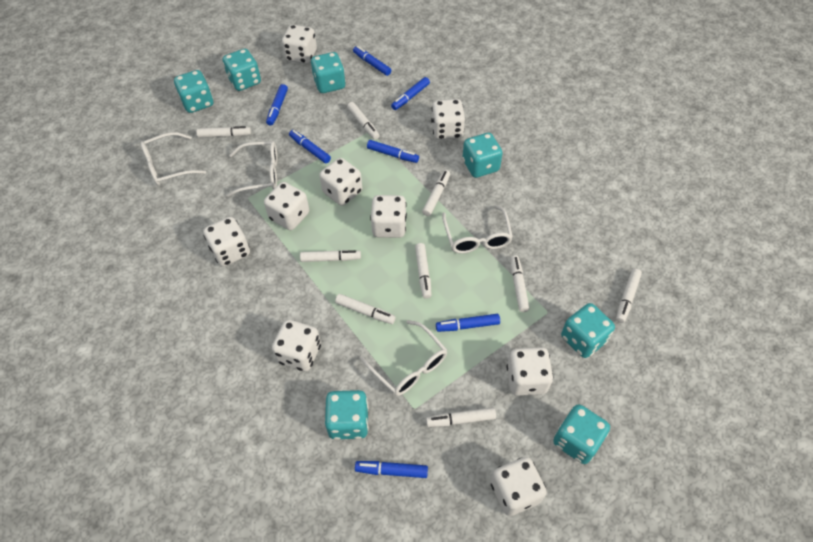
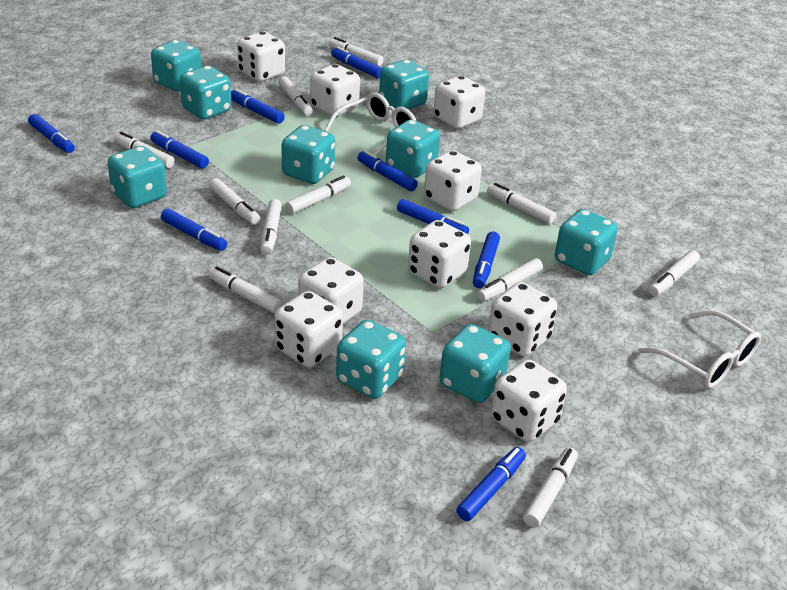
blue marker: 7 -> 9
turquoise dice: 7 -> 9
white glasses: 4 -> 2
white marker: 9 -> 11

